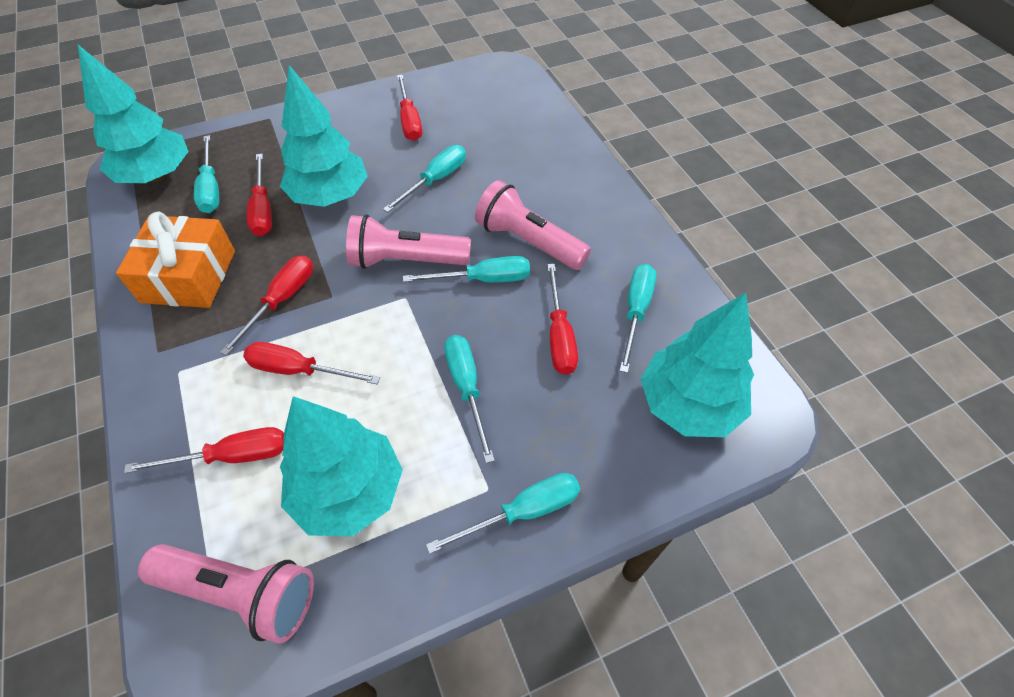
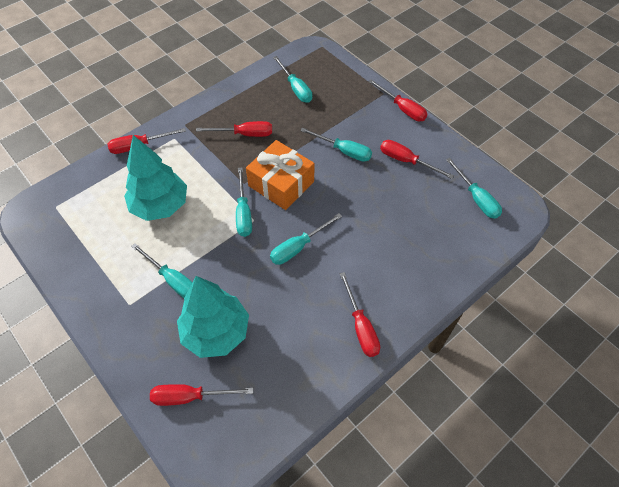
pink flashlight: 3 -> 0
turquoise tree: 4 -> 2

